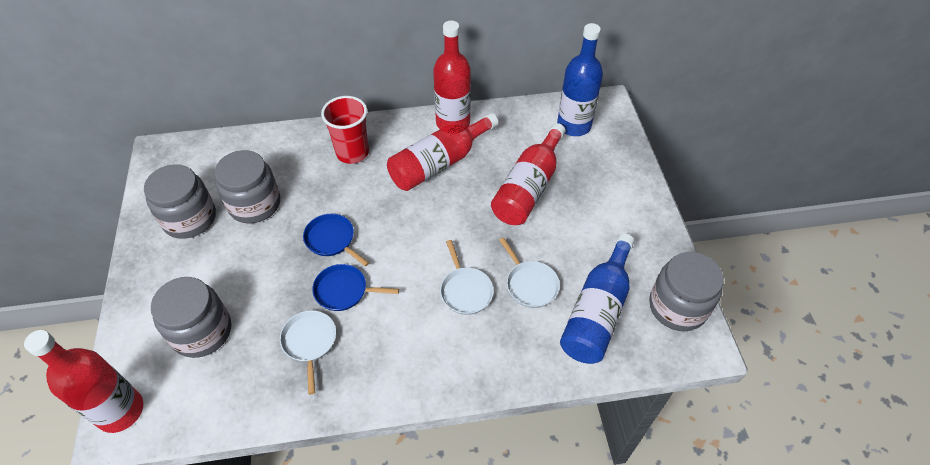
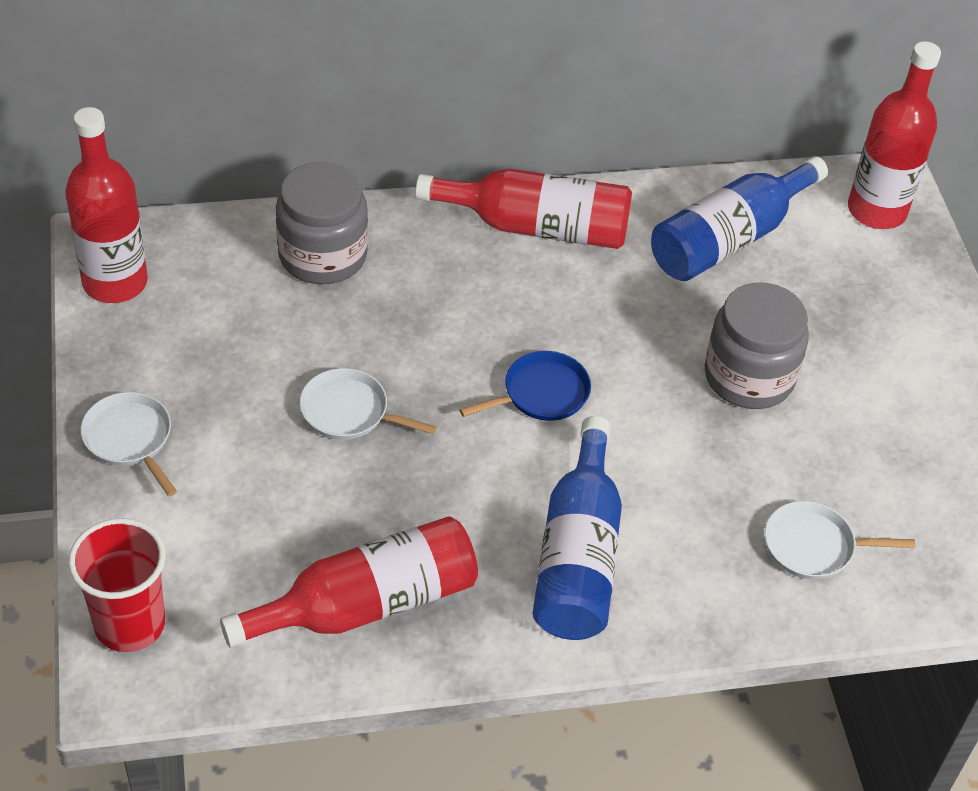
blue pan: 2 -> 1
grey jar: 4 -> 2

